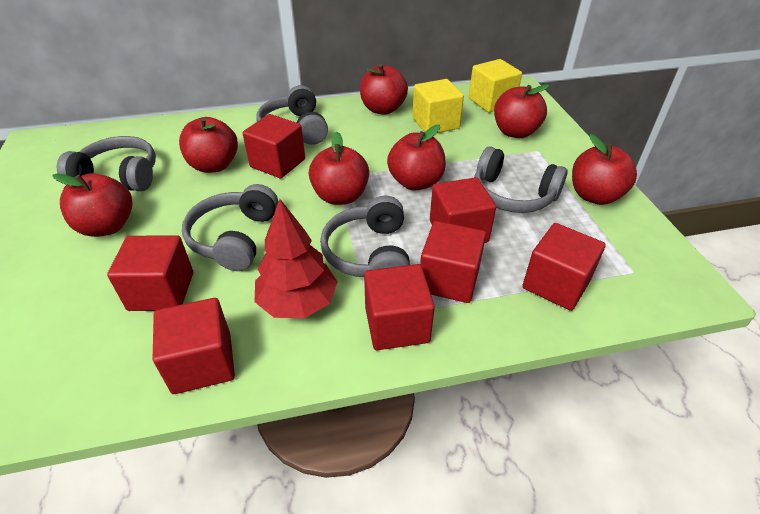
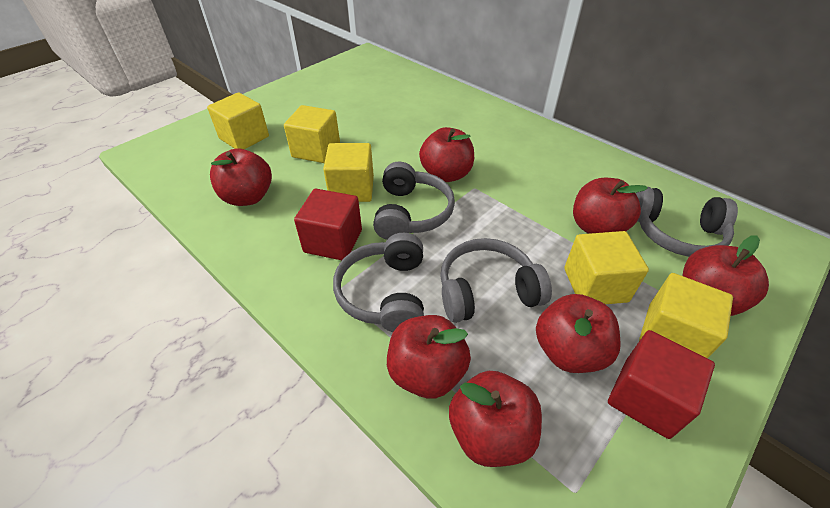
grey headphones: 5 -> 4
red cube: 7 -> 2
red tree: 1 -> 0
yellow cube: 2 -> 5

